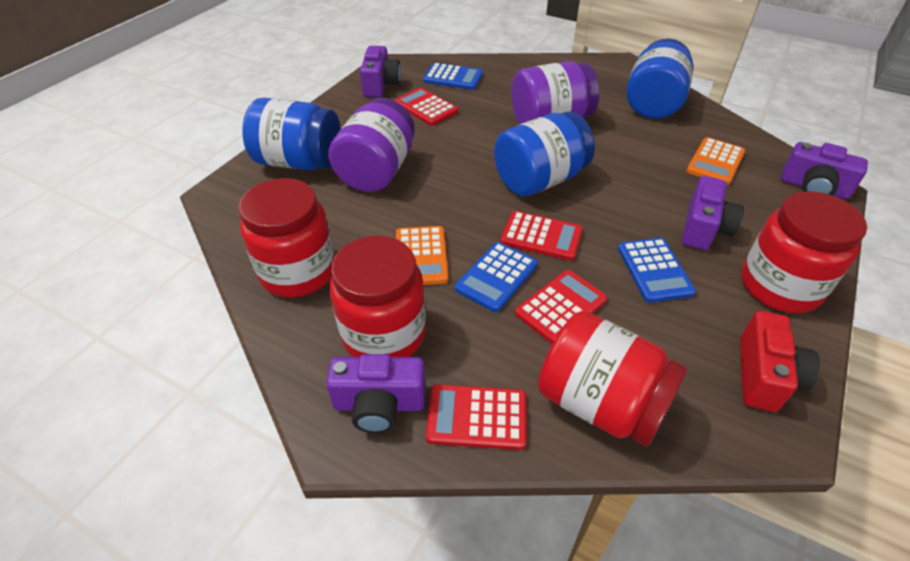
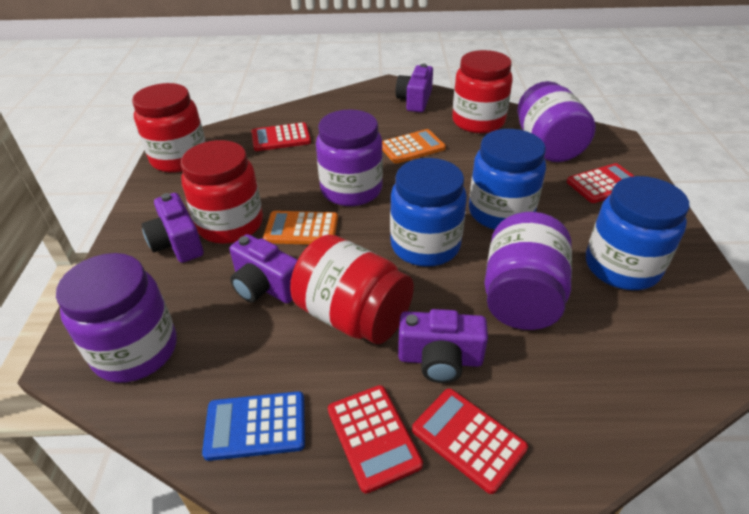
blue calculator: 3 -> 1
purple jar: 2 -> 4
red camera: 1 -> 0

